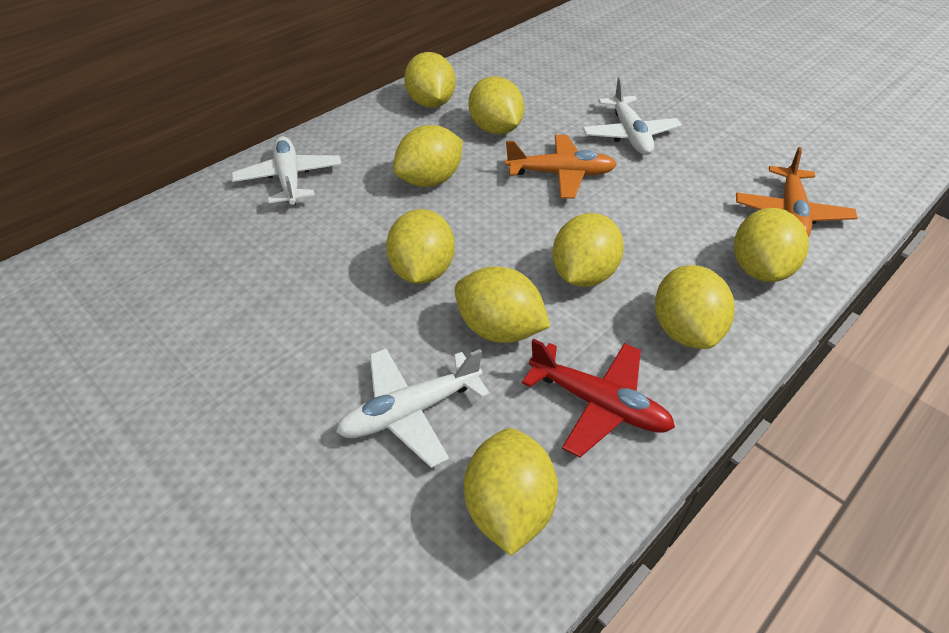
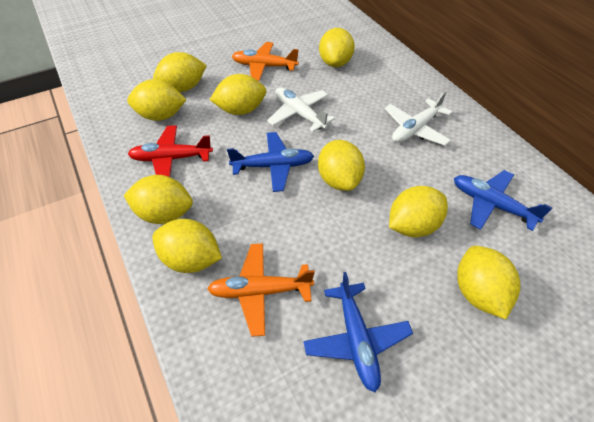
blue plane: 0 -> 3
white plane: 3 -> 2

